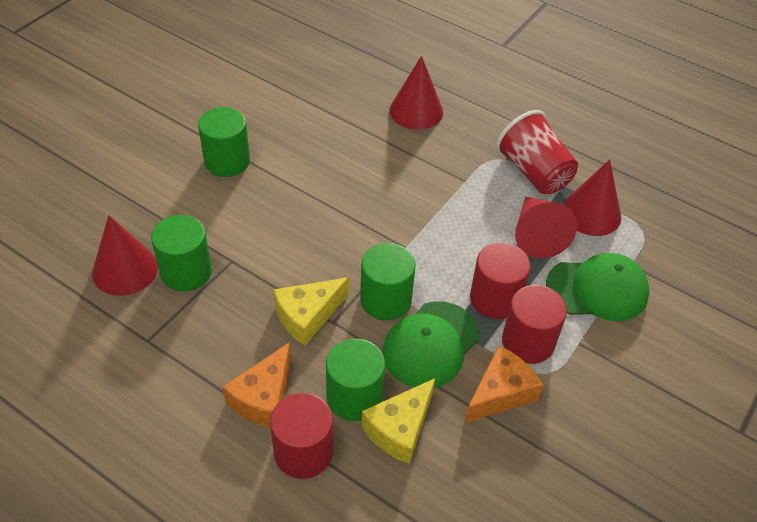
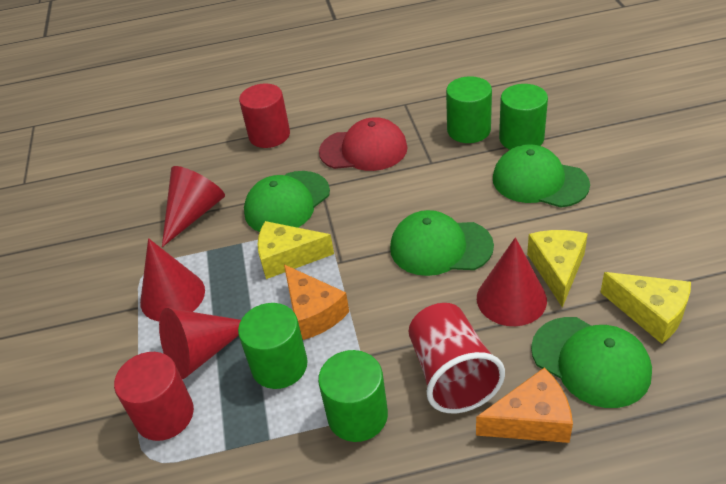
green cap: 2 -> 4
red cap: 0 -> 1
red cylinder: 3 -> 2
yellow cheese: 2 -> 3

